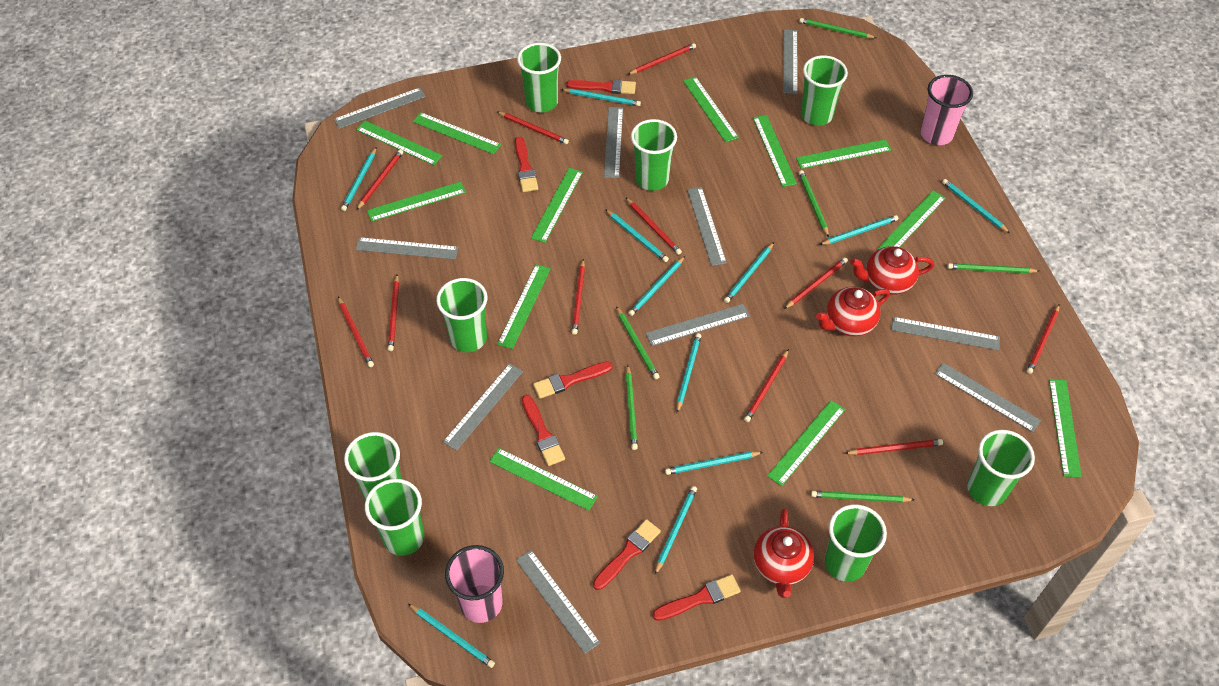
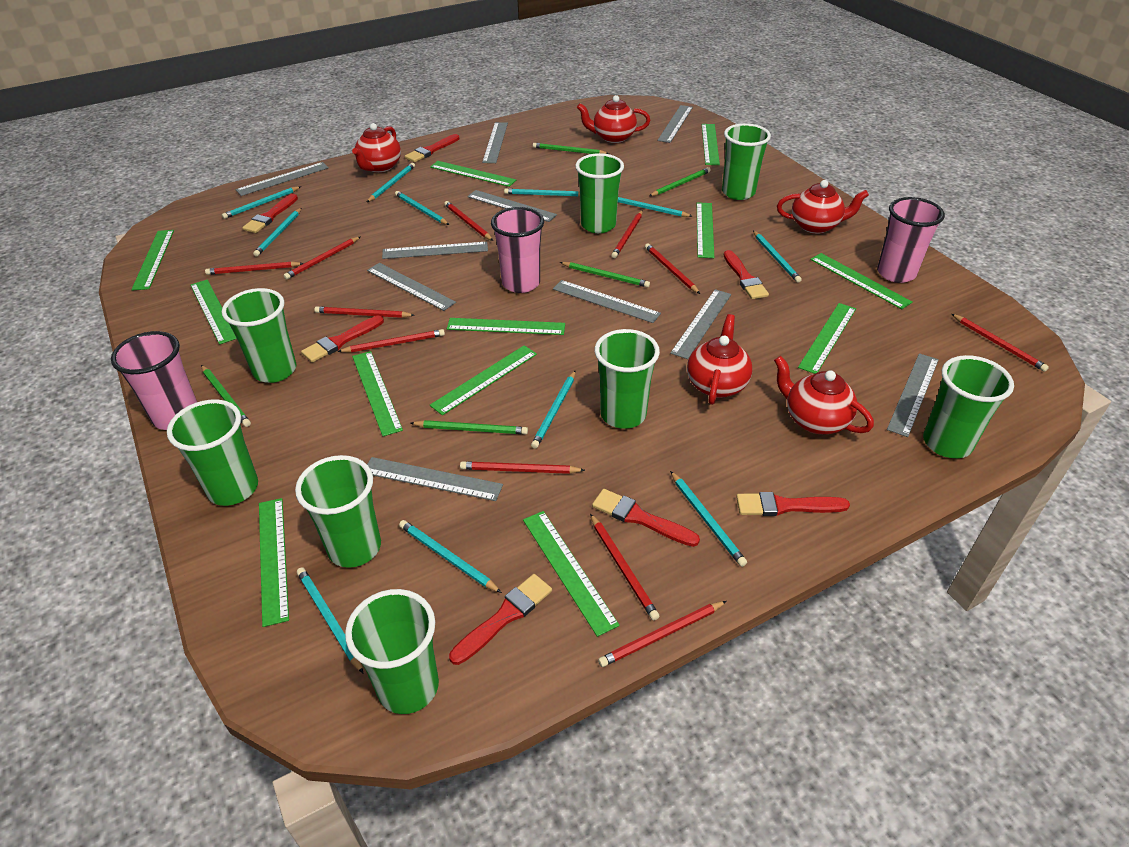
green pencil: 6 -> 5
pink cup: 2 -> 3
red brush: 6 -> 7
red teapot: 3 -> 5

